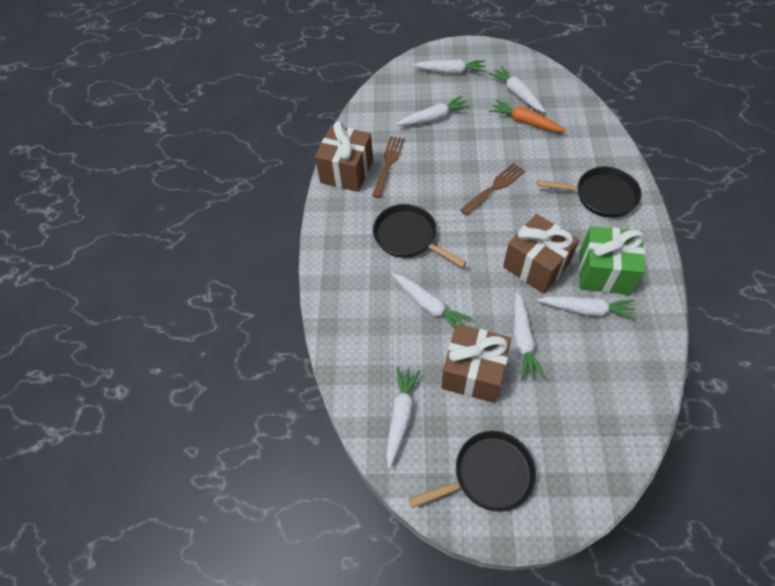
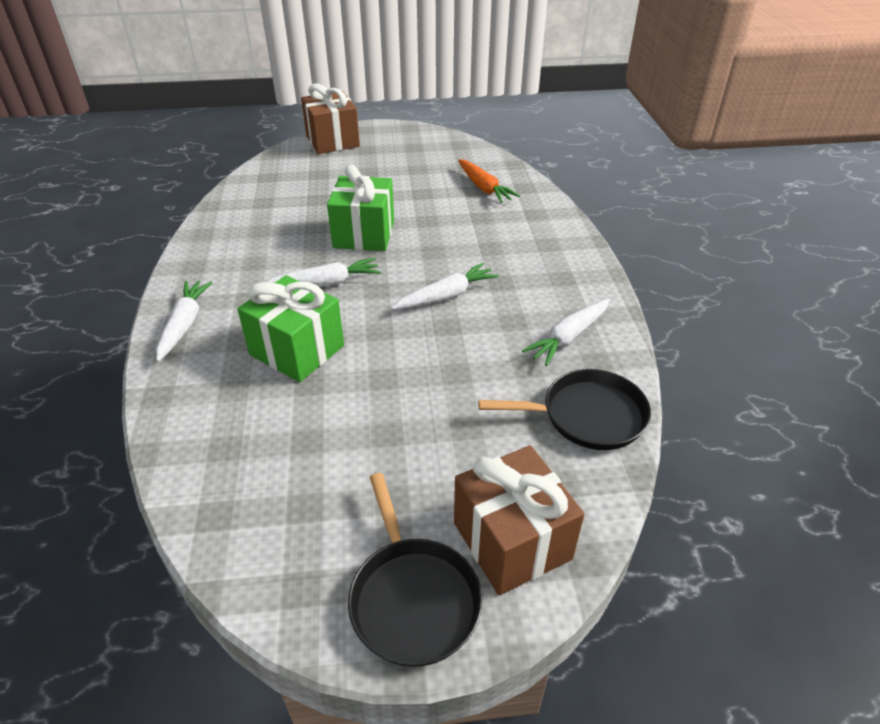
black pan: 3 -> 2
brown fork: 2 -> 0
brown gift: 3 -> 2
green gift: 1 -> 2
white carrot: 7 -> 4

